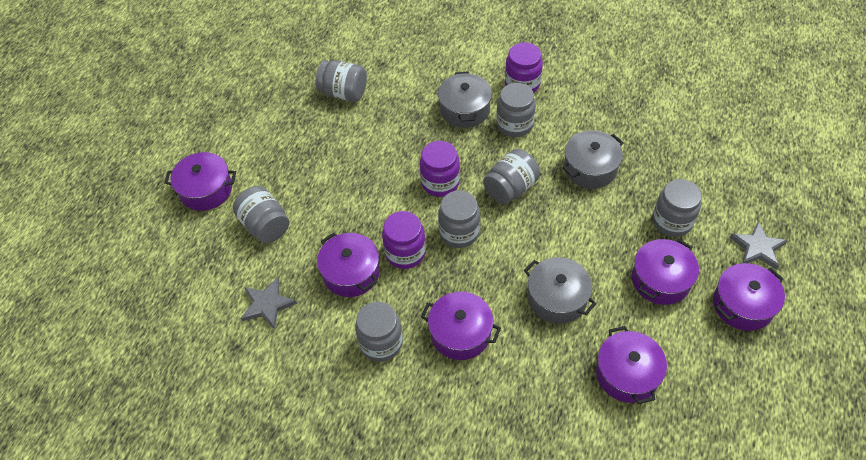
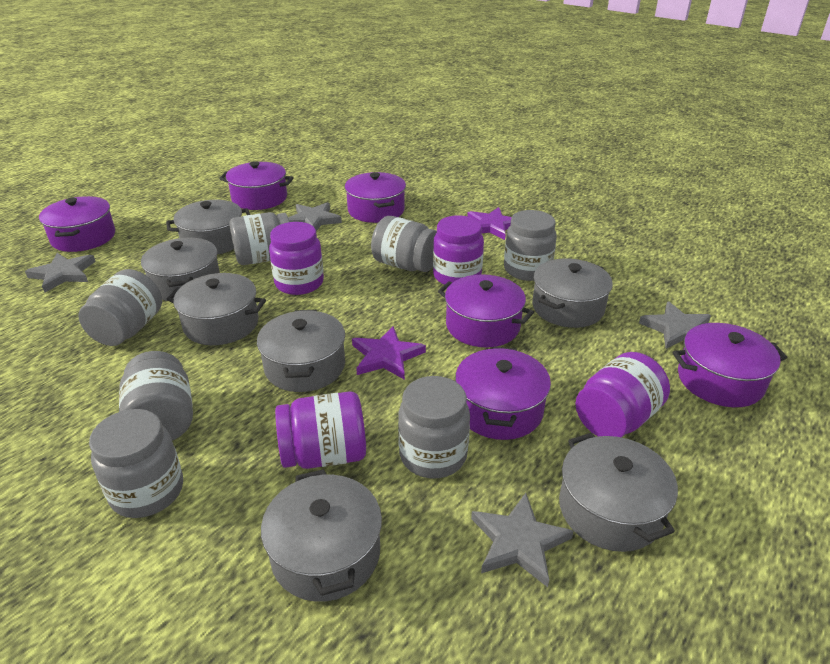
grey pot: 3 -> 7
grey star: 2 -> 4
purple jar: 3 -> 4
purple star: 0 -> 2

